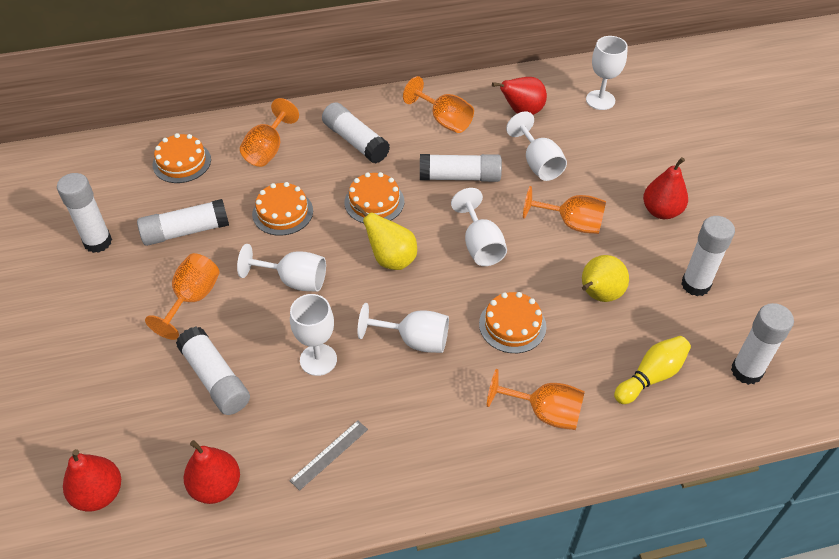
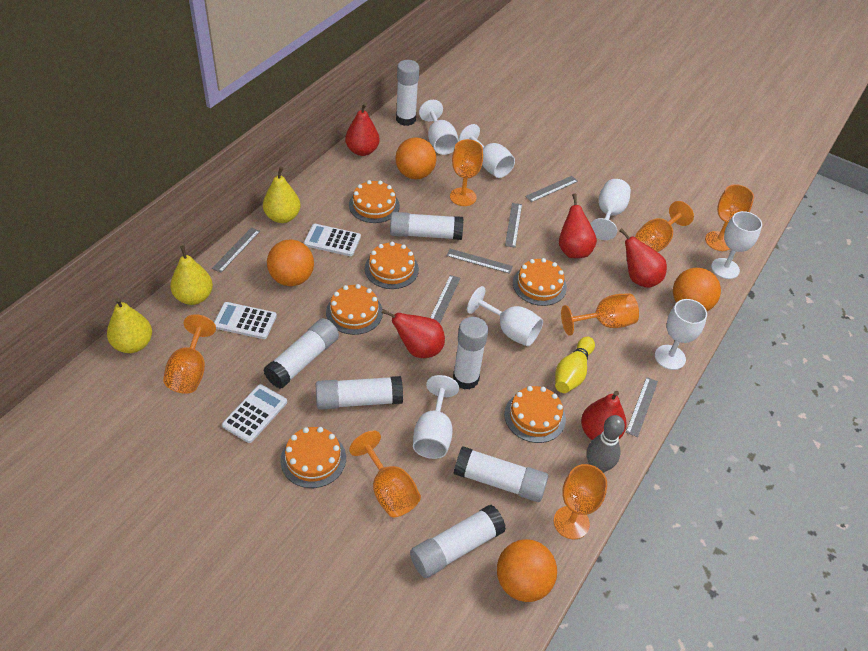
grey bowling pin: 0 -> 1
grey ruler: 1 -> 6
orange ball: 0 -> 4
orange cake: 4 -> 6
orange goblet: 5 -> 7
red pear: 4 -> 5
white calculator: 0 -> 3
white goblet: 6 -> 7
yellow pear: 2 -> 3

